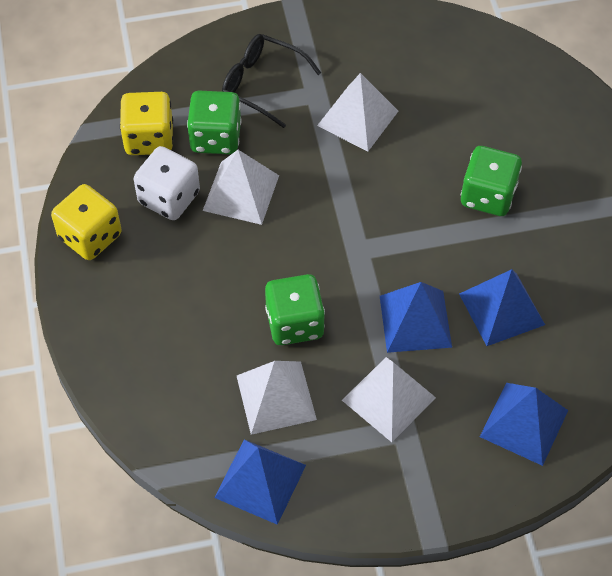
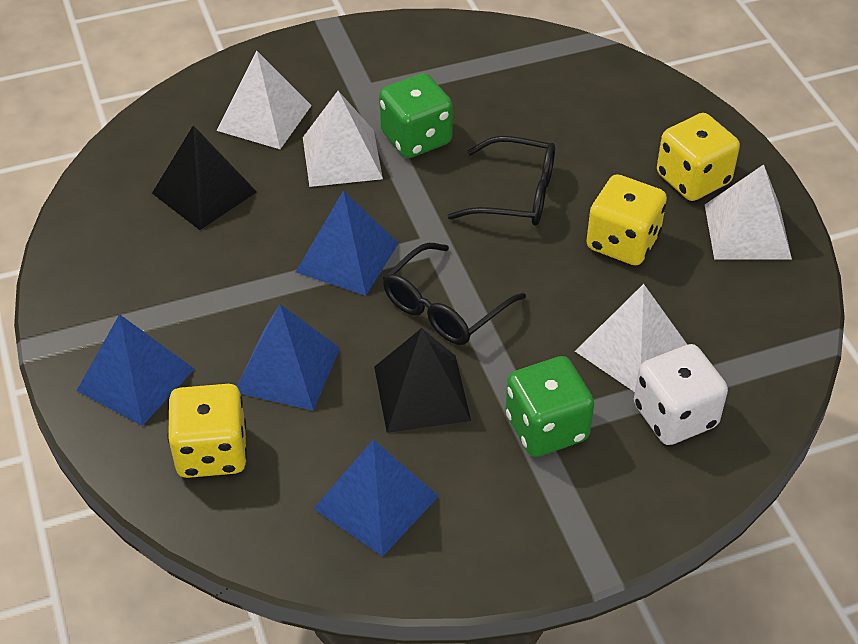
black glasses: 1 -> 2
black pyramid: 0 -> 2
green dice: 3 -> 2
yellow dice: 2 -> 3

